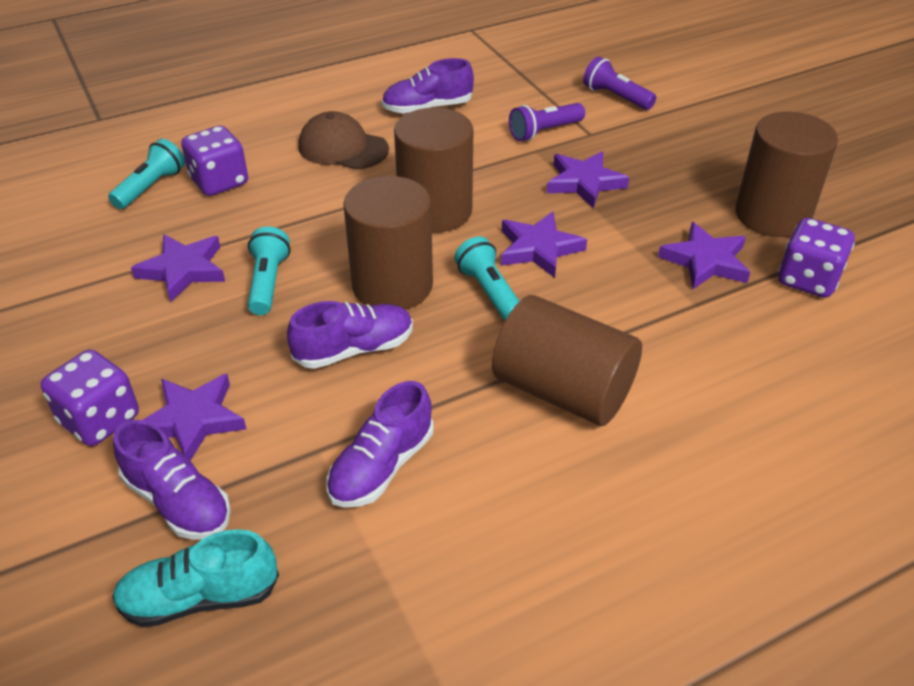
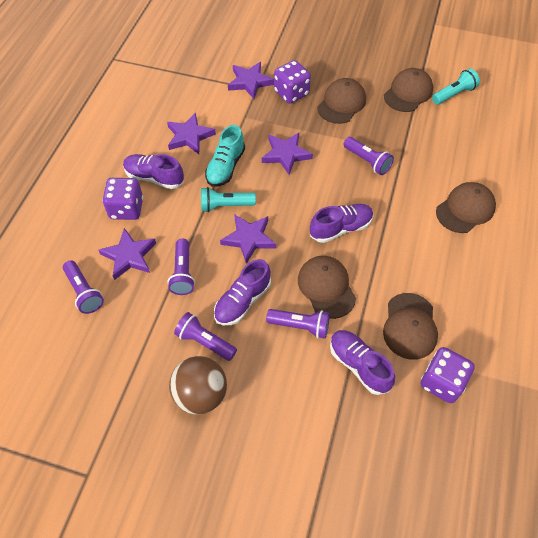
brown ball: 0 -> 1
brown cap: 1 -> 5
brown cylinder: 4 -> 0
purple flashlight: 2 -> 5
turquoise flashlight: 3 -> 2

